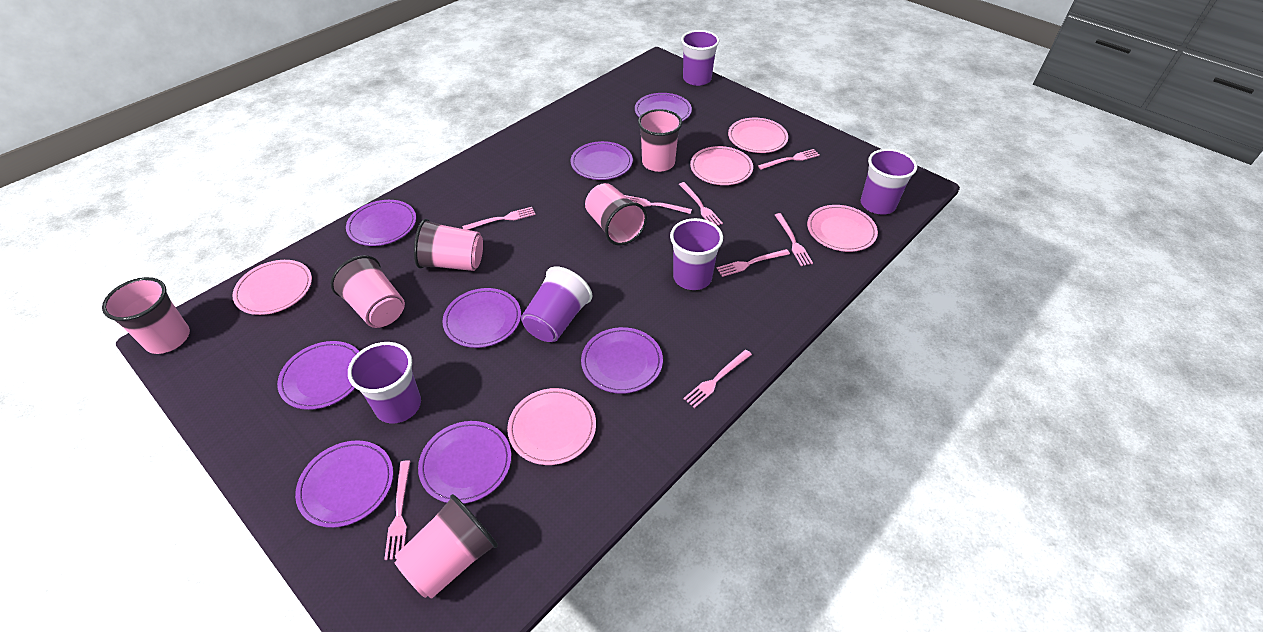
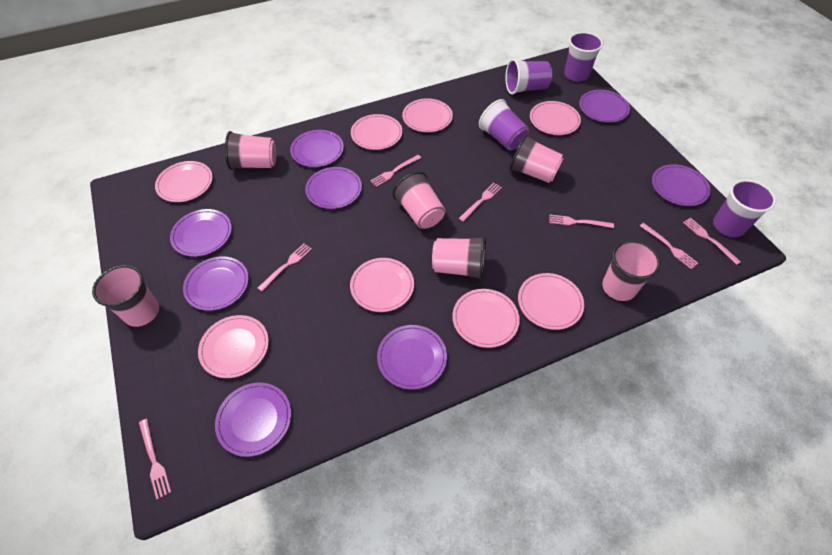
pink fork: 8 -> 7
pink plate: 5 -> 8
purple cup: 5 -> 4

